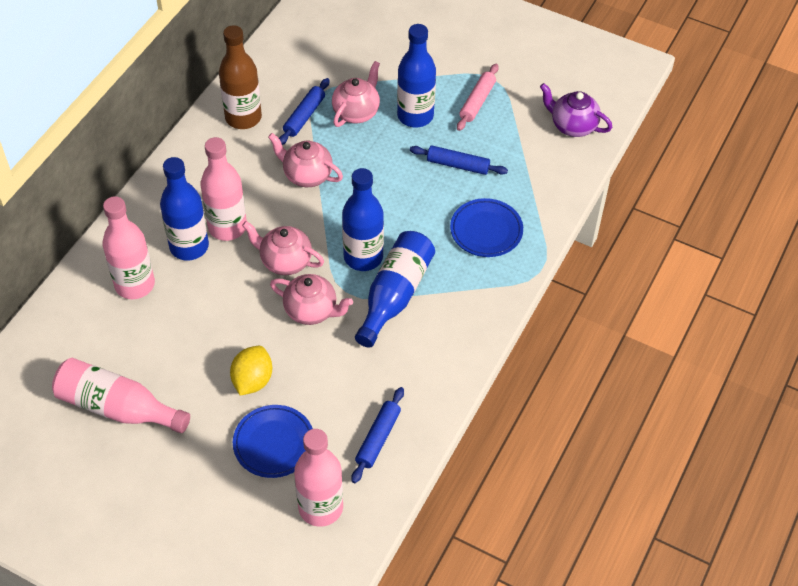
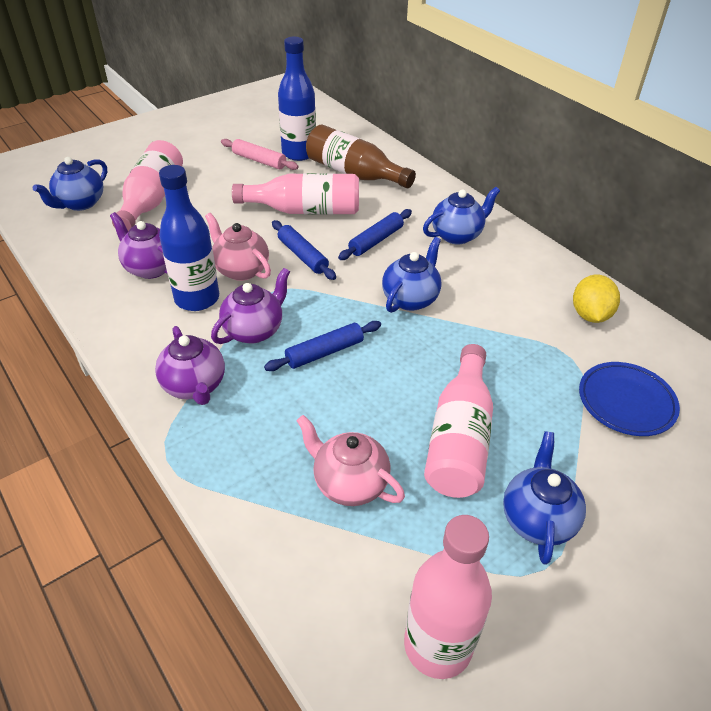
blue bottle: 4 -> 2
blue plate: 2 -> 1
blue teapot: 0 -> 4
pink teapot: 4 -> 2
purple teapot: 1 -> 3

